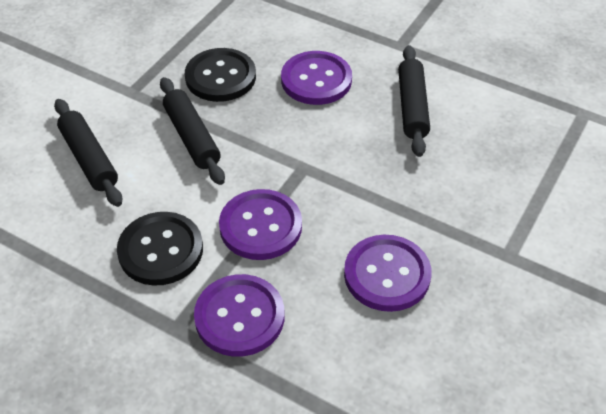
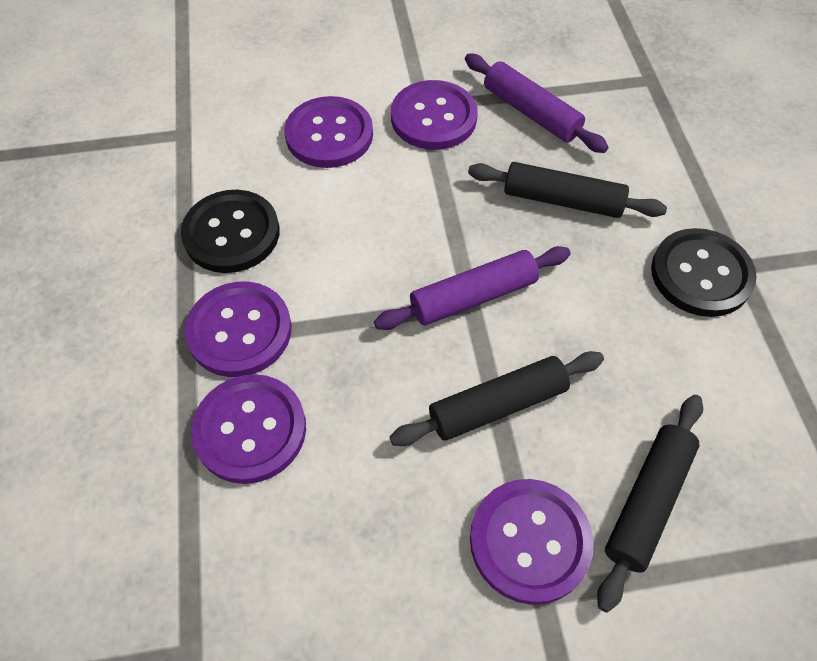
purple button: 4 -> 5
purple rolling pin: 0 -> 2

